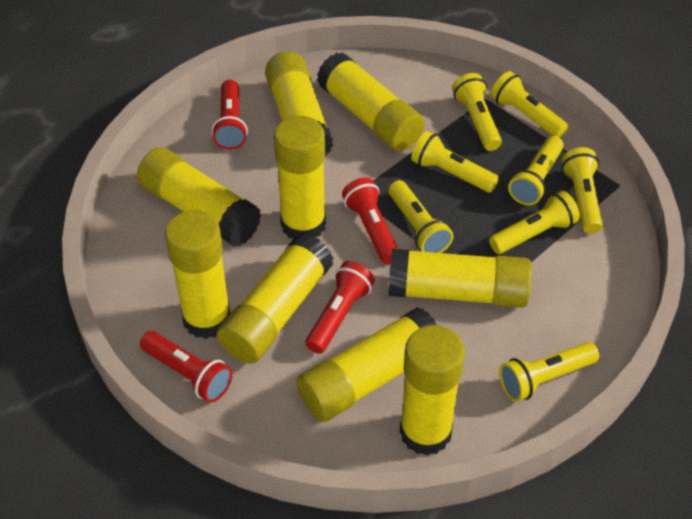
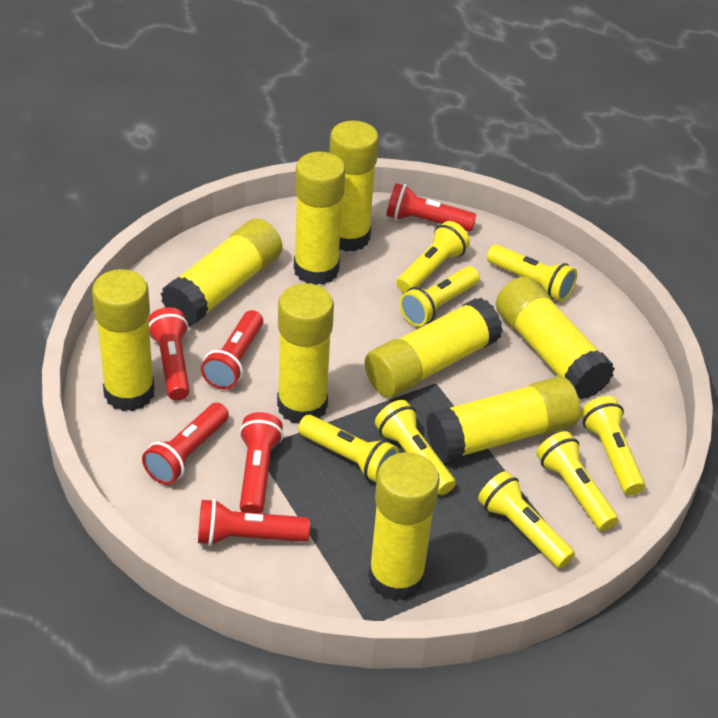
red flashlight: 4 -> 6

